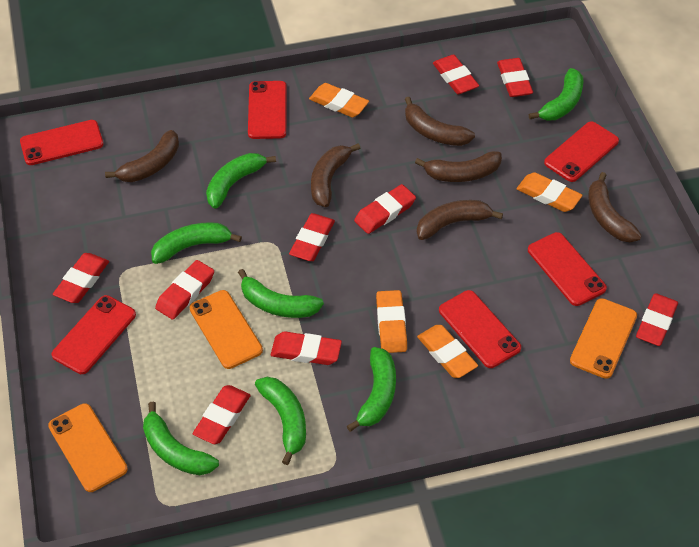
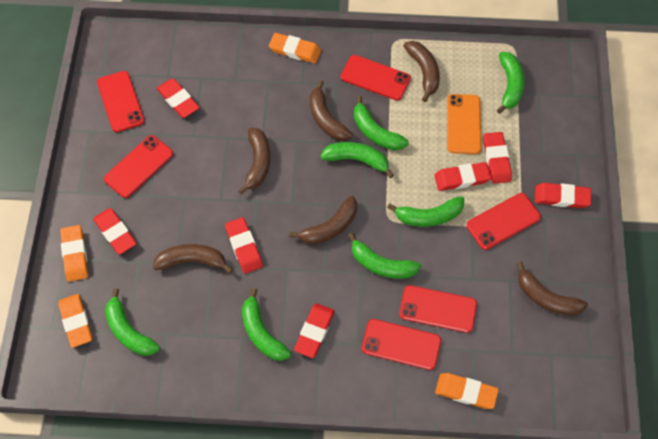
orange phone: 3 -> 1
red eraser: 9 -> 7

